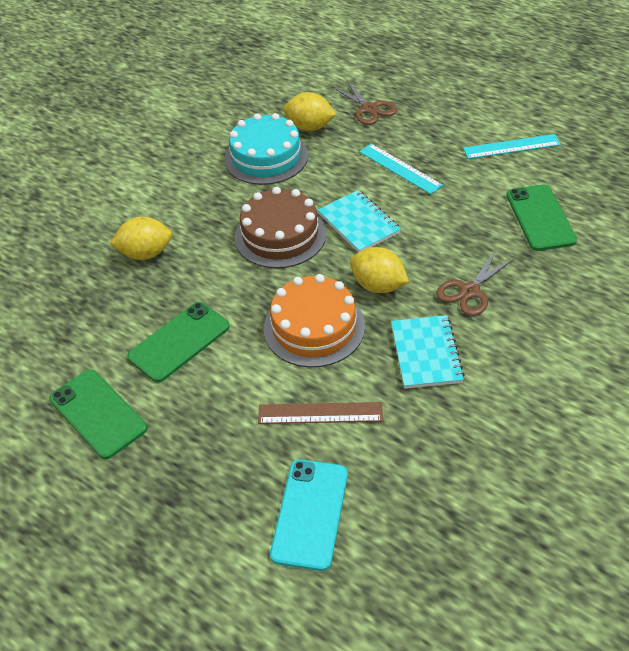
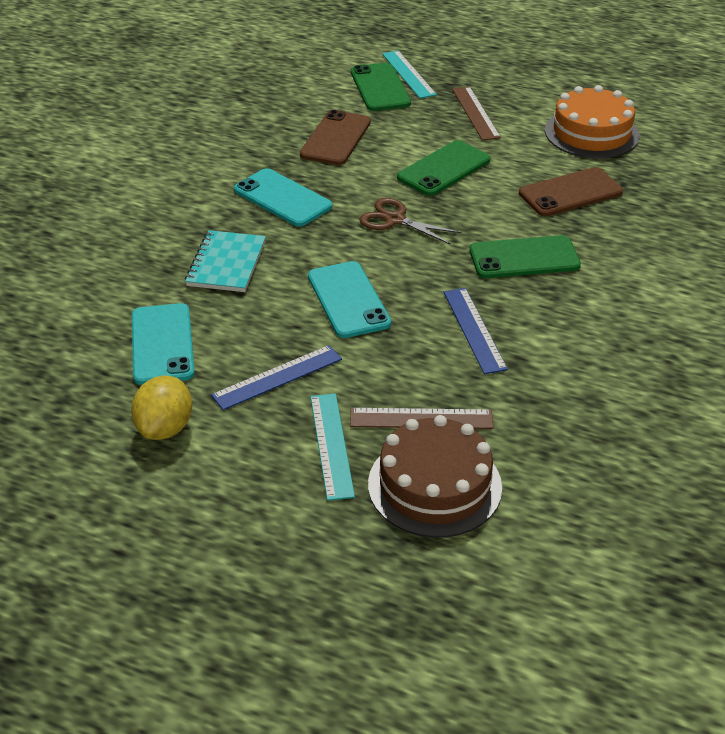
blue ruler: 0 -> 2
brown phone: 0 -> 2
brown ruler: 1 -> 2
brown scissors: 2 -> 1
turquoise cake: 1 -> 0
turquoise notebook: 2 -> 1
turquoise phone: 1 -> 3
yellow lemon: 3 -> 1

